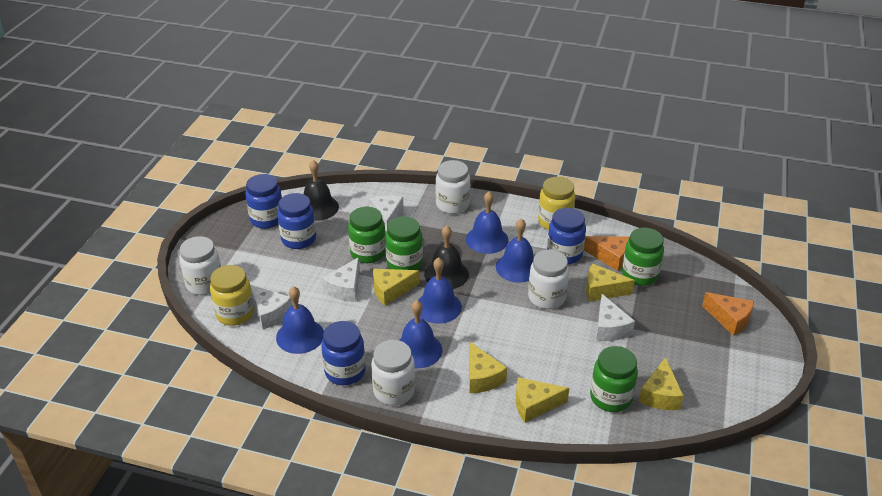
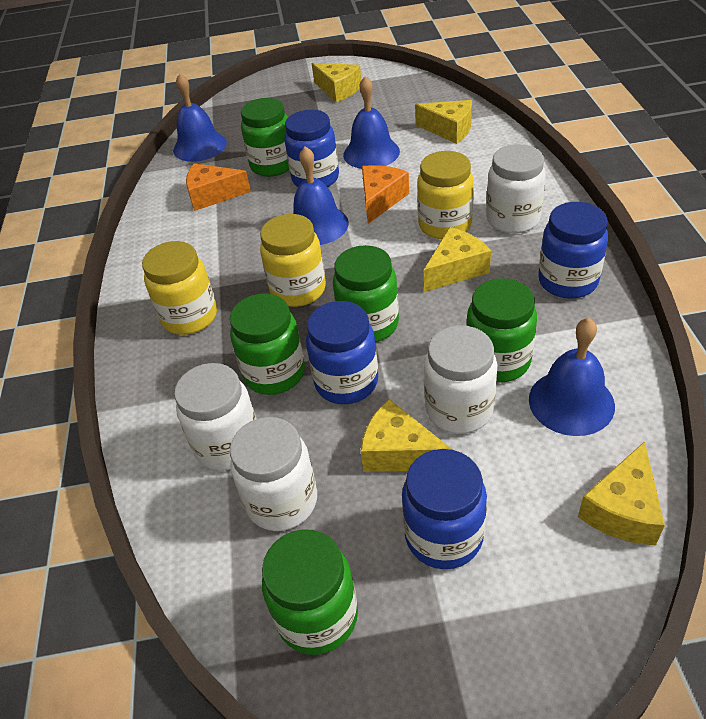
black bell: 2 -> 0
blue bell: 5 -> 4
green jar: 4 -> 5
white cheese: 4 -> 0
yellow jar: 2 -> 3

